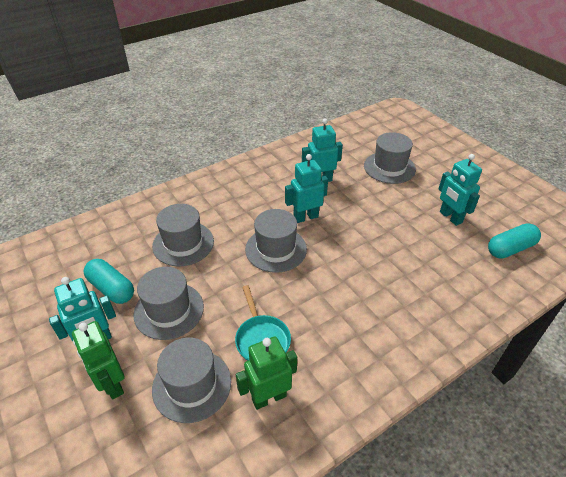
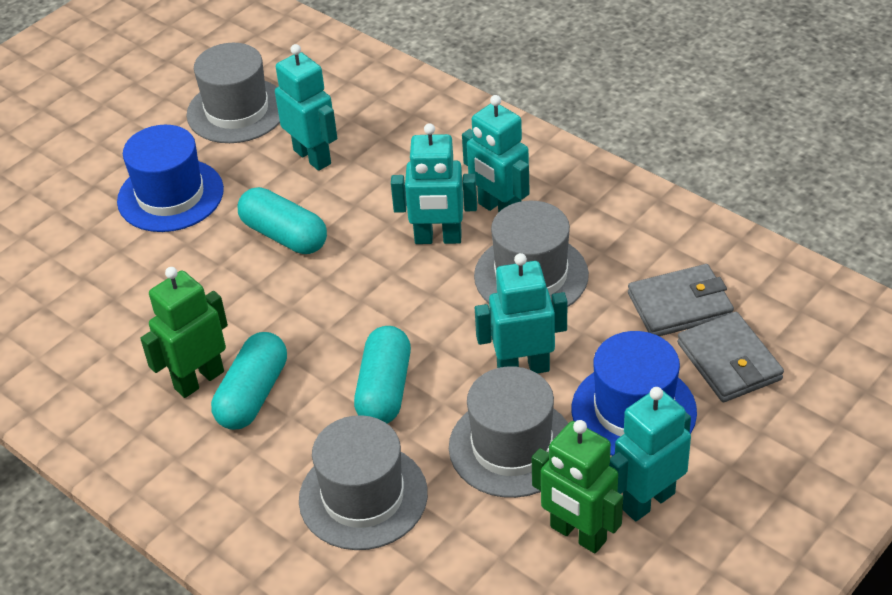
blue hat: 0 -> 2
grey hat: 5 -> 4
grey wallet: 0 -> 2
turquoise capsule: 2 -> 3
turquoise pan: 1 -> 0
turquoise robot: 4 -> 5

